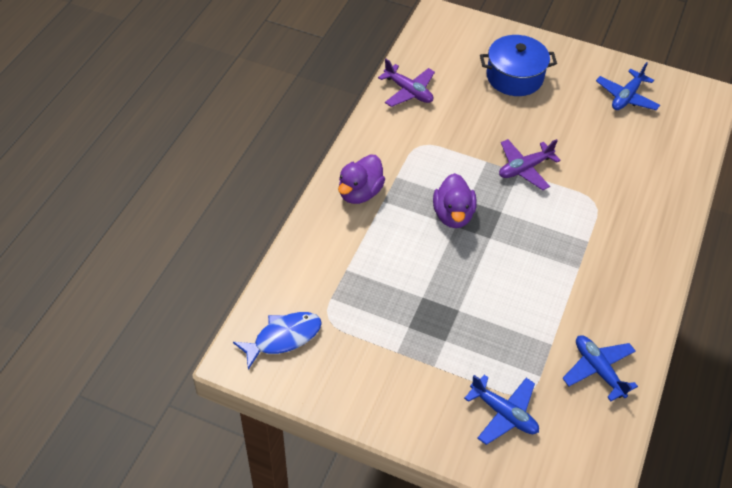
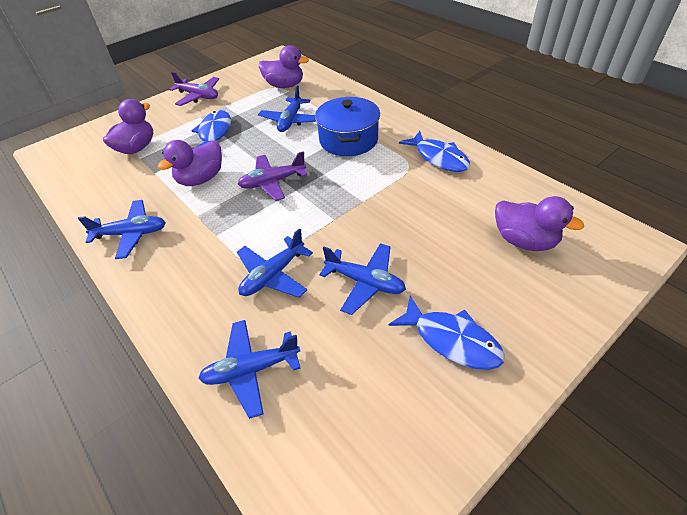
blue fish: 1 -> 3
blue plane: 3 -> 5
purple duck: 2 -> 4

